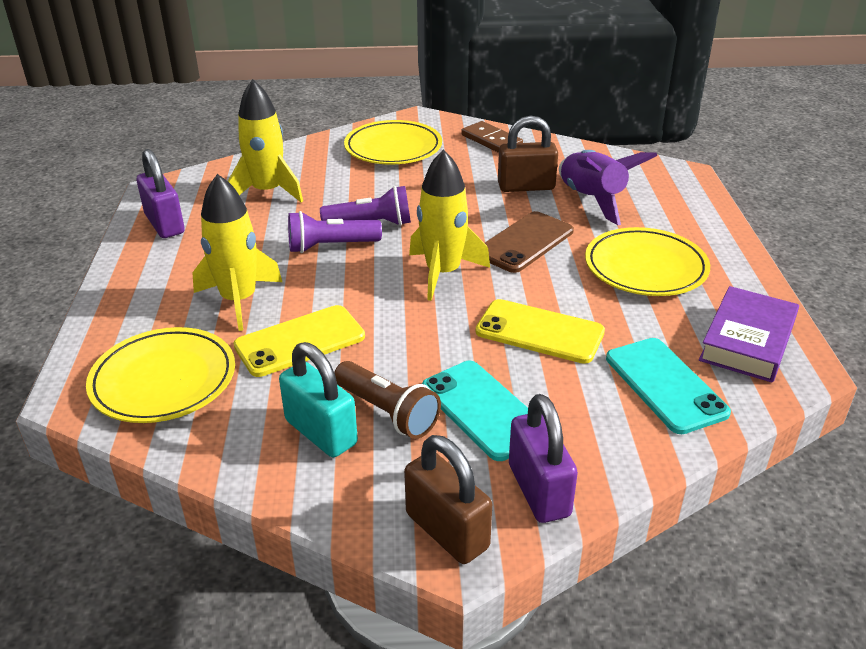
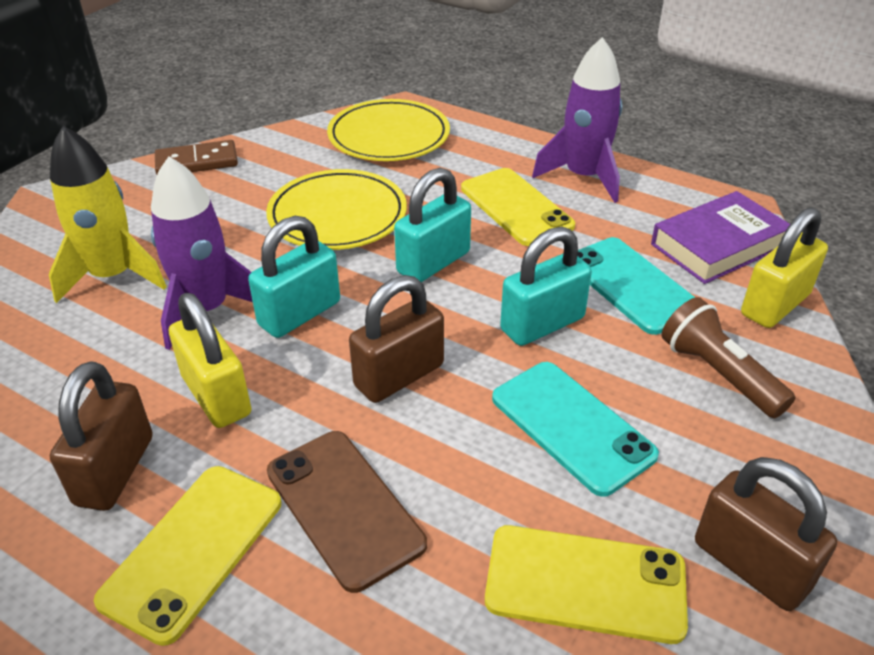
brown padlock: 2 -> 3
purple flashlight: 2 -> 0
purple padlock: 2 -> 0
purple rocket: 1 -> 2
turquoise padlock: 1 -> 3
yellow padlock: 0 -> 2
yellow phone: 2 -> 3
yellow plate: 3 -> 2
yellow rocket: 3 -> 1

